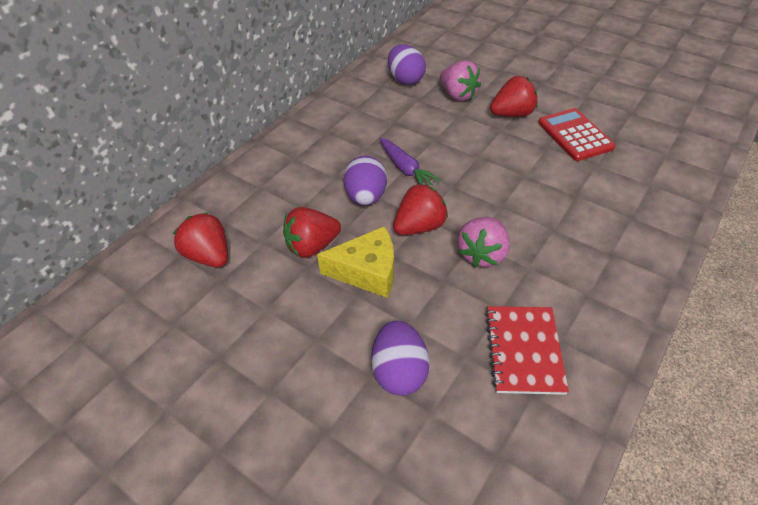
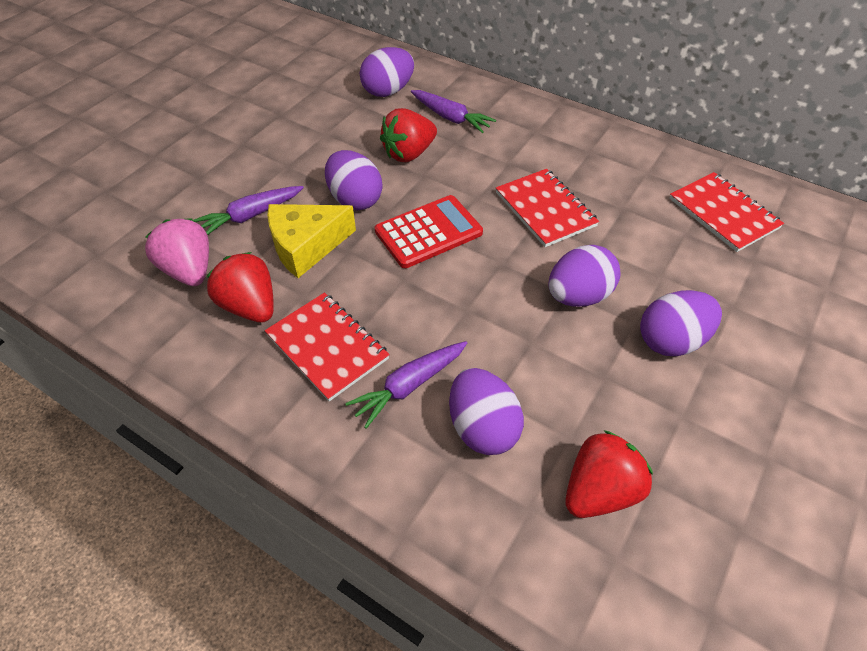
pink strawberry: 2 -> 1
purple carrot: 1 -> 3
purple egg: 3 -> 5
red notebook: 1 -> 3
red strawberry: 4 -> 3

